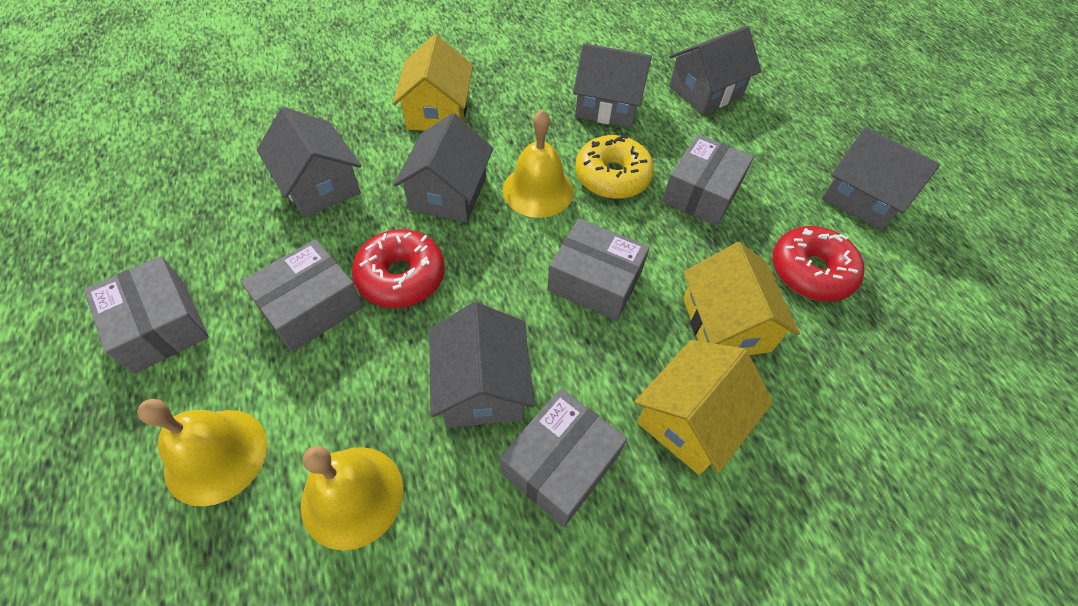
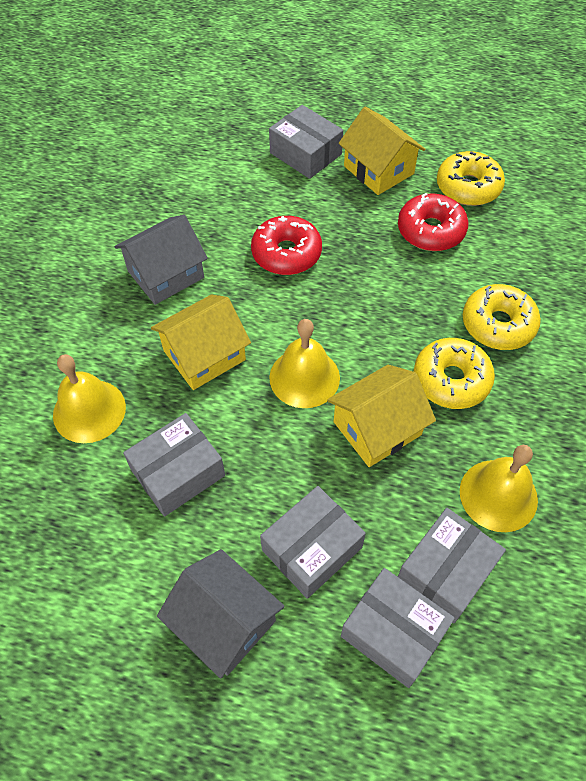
grey house: 6 -> 2
yellow donut: 1 -> 3

